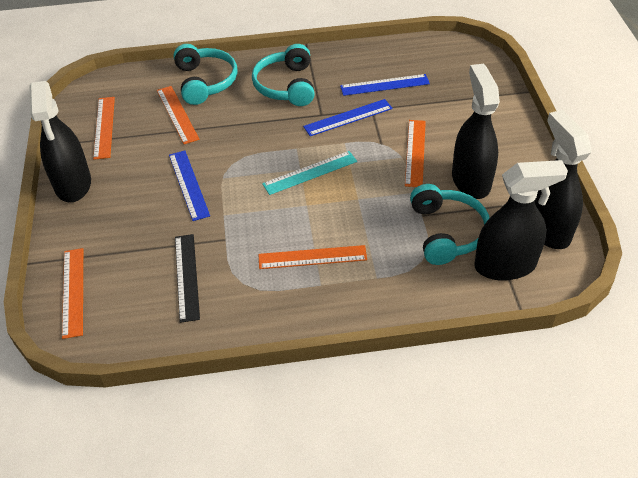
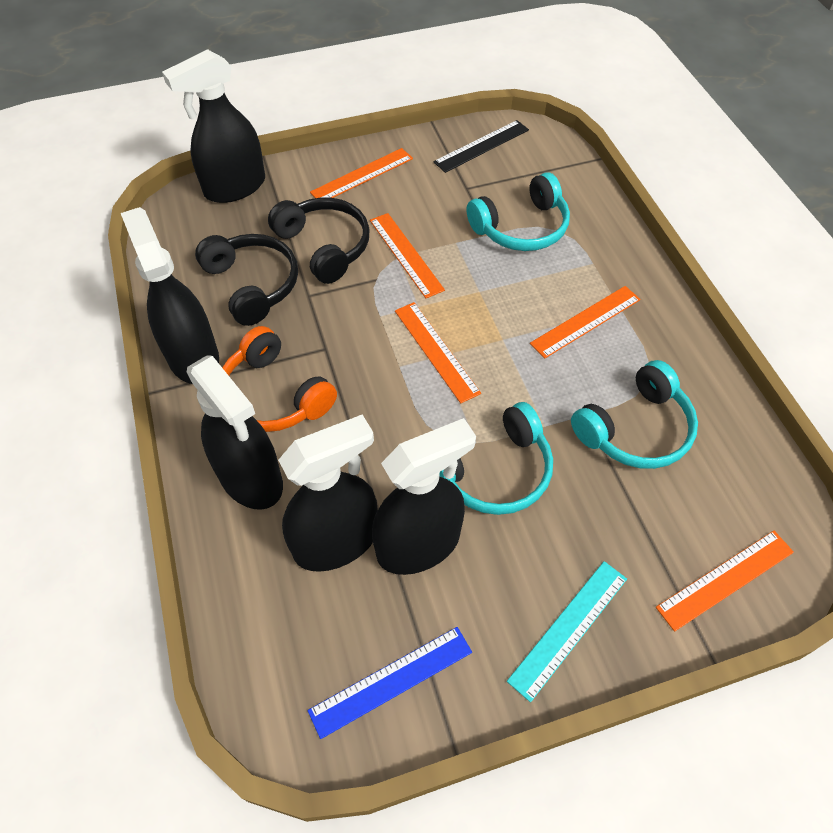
black headphones: 0 -> 2
black spray bottle: 4 -> 5
blue ruler: 3 -> 1
orange headphones: 0 -> 1

